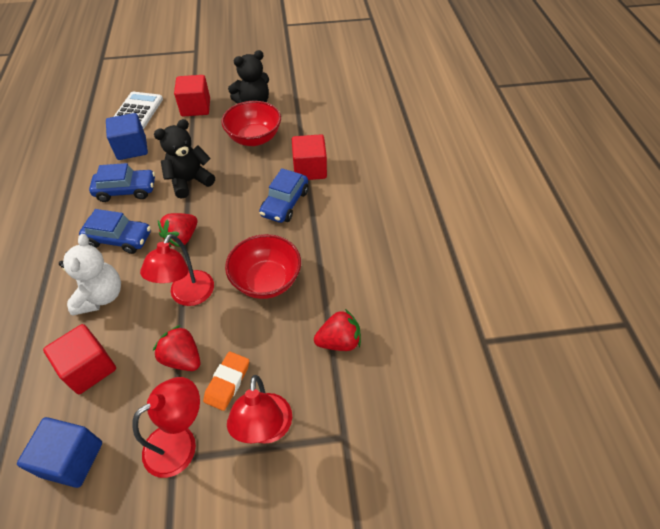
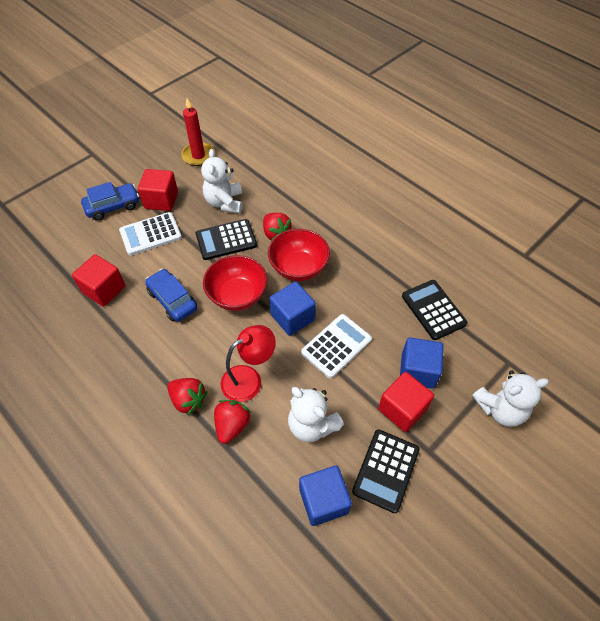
black calculator: 0 -> 3
black teddy bear: 2 -> 0
blue car: 3 -> 2
blue cube: 2 -> 3
orange eraser: 1 -> 0
red candle: 0 -> 1
red lamp: 3 -> 1
white calculator: 1 -> 2
white teddy bear: 1 -> 3

